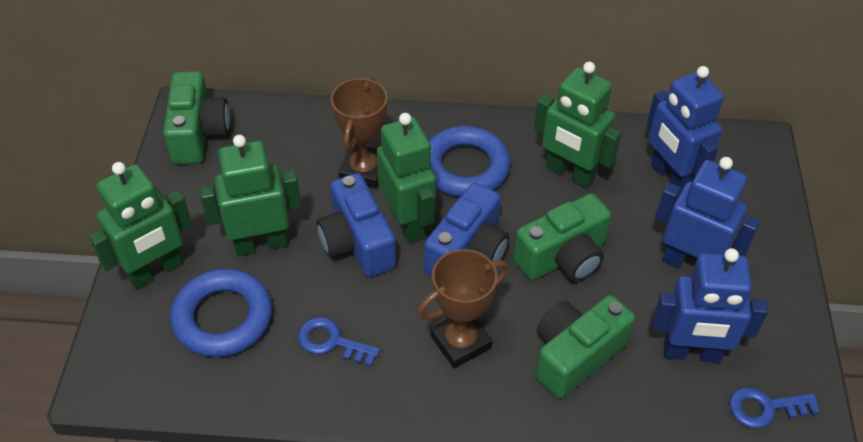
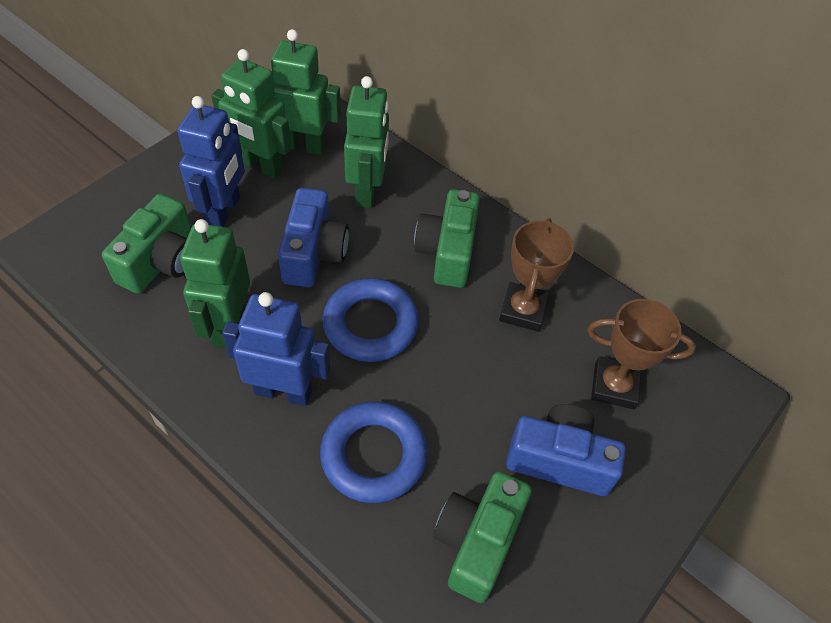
blue key: 2 -> 0
blue robot: 3 -> 2

